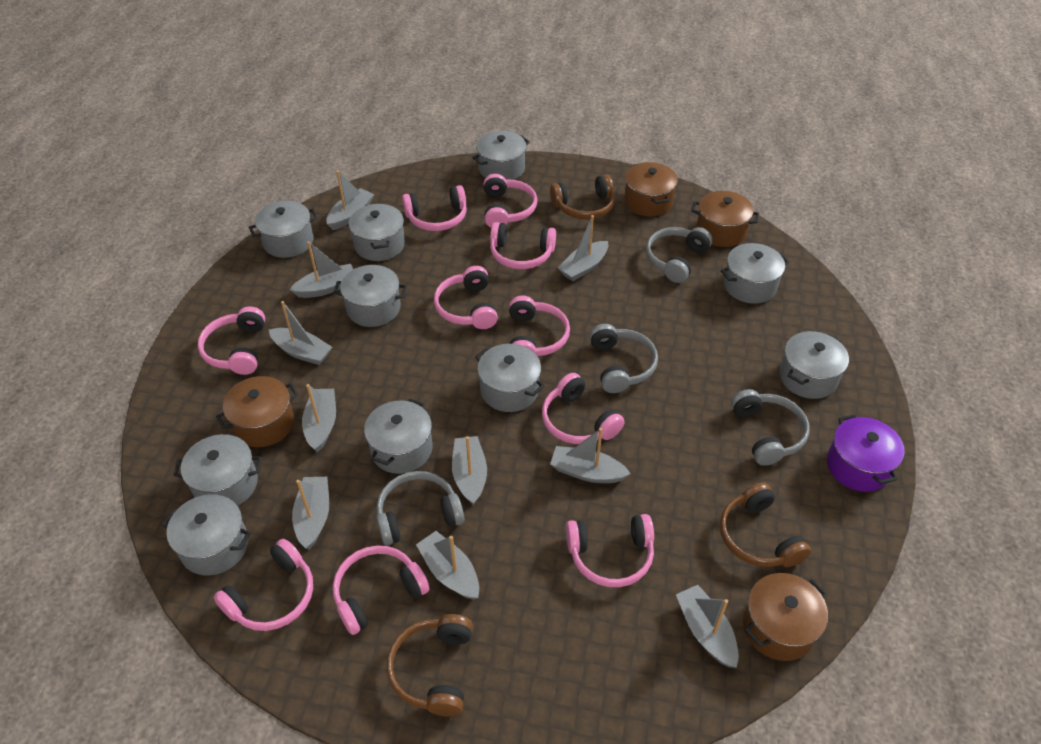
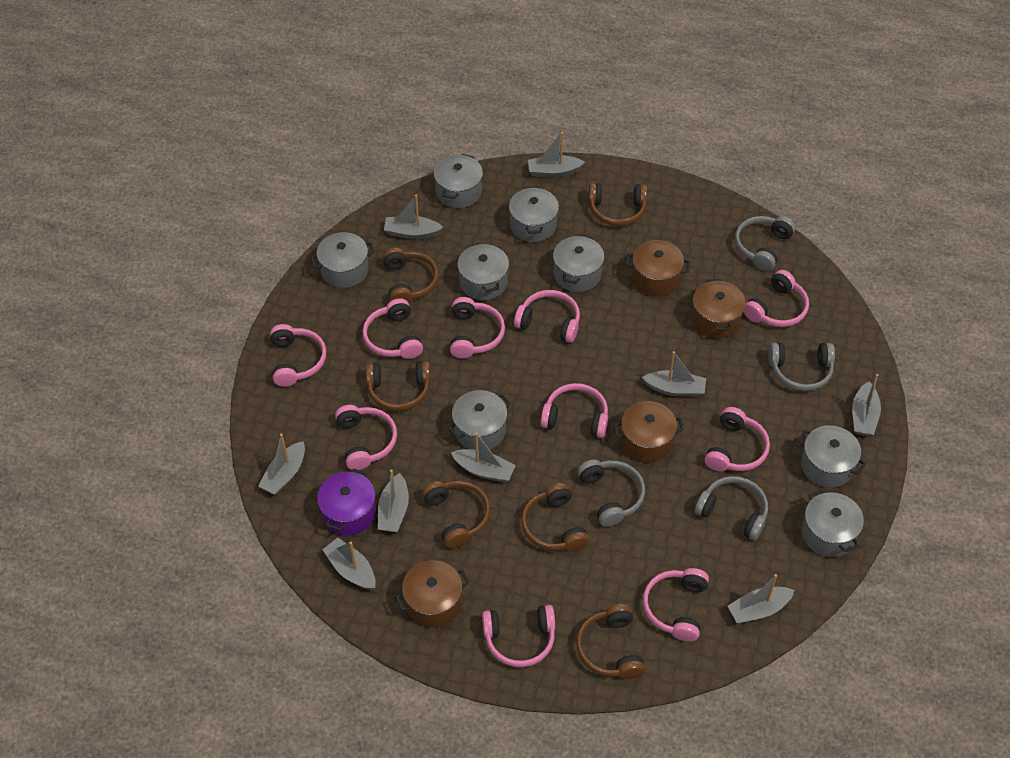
brown headphones: 3 -> 6
grey boat: 10 -> 9
grey pot: 10 -> 8

